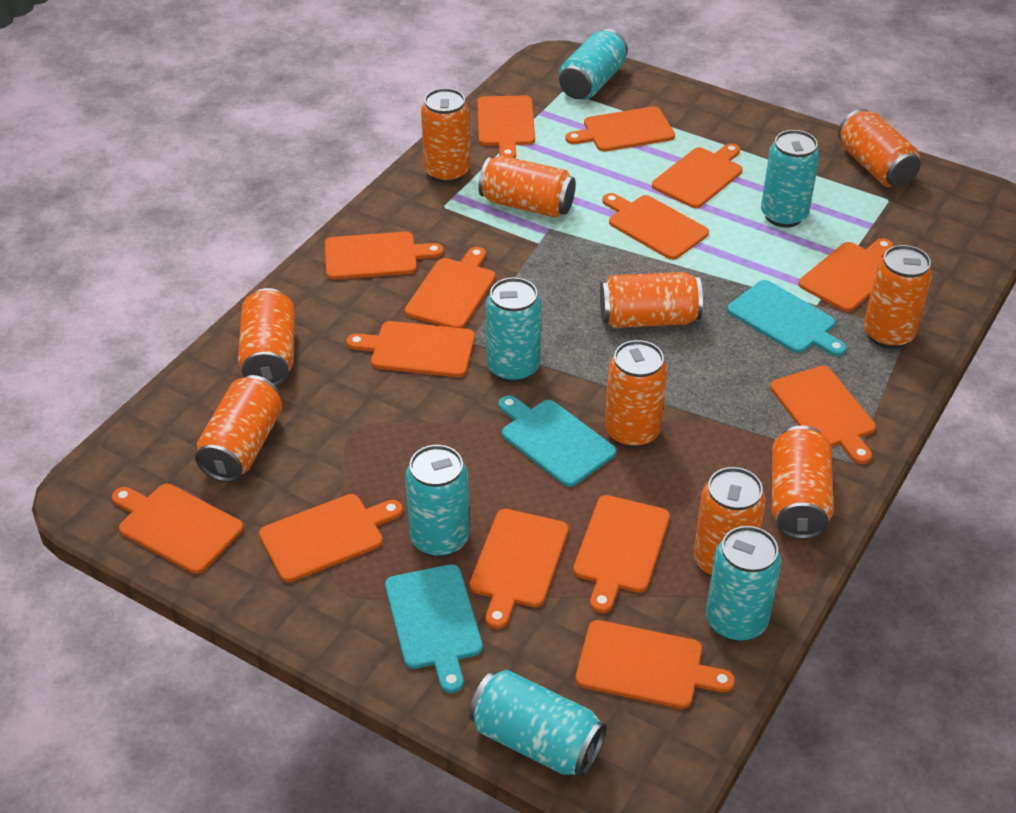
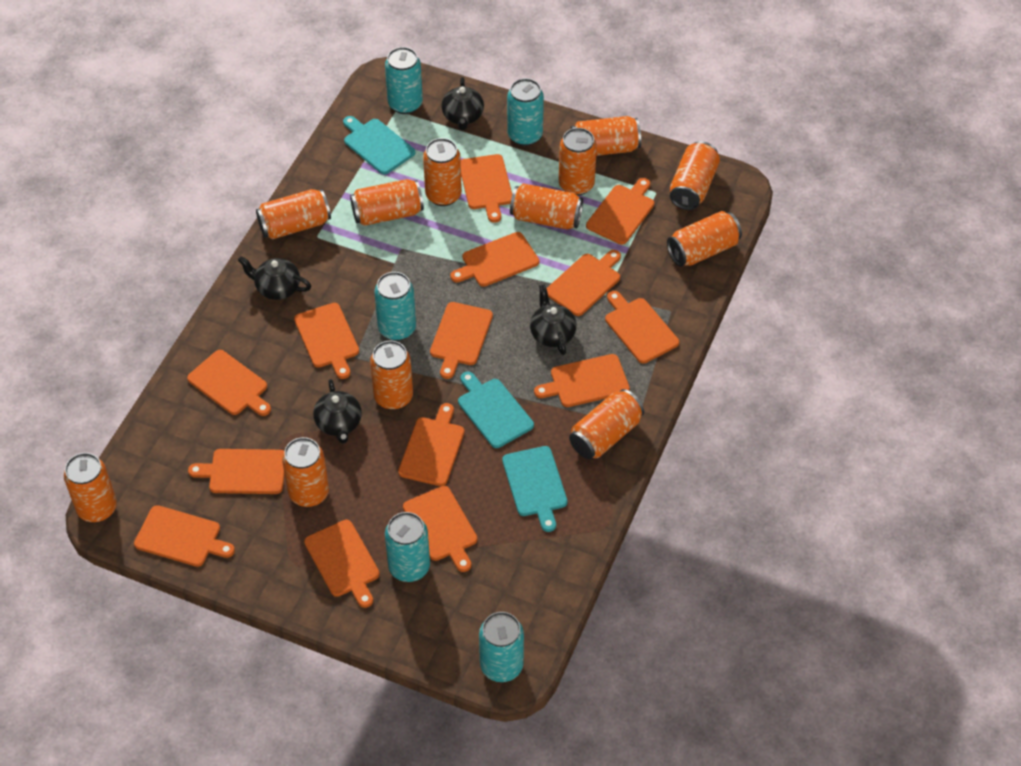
black teapot: 0 -> 4
orange can: 10 -> 12
turquoise can: 6 -> 5

